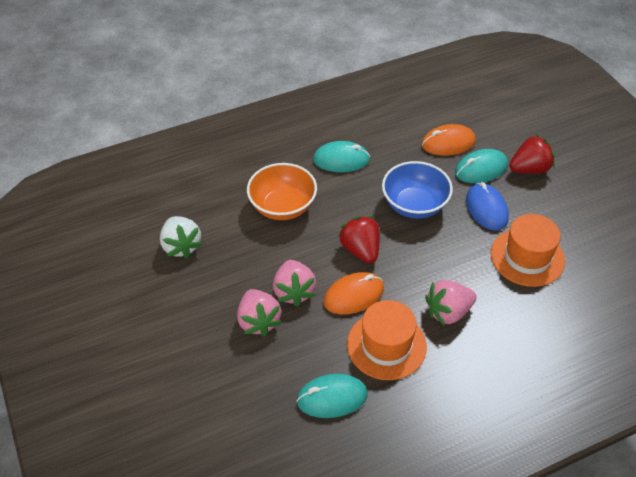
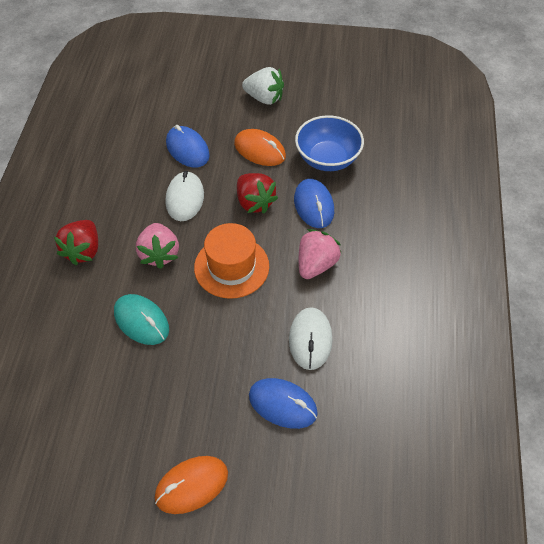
blue mouse: 1 -> 3
orange bowl: 1 -> 0
orange hat: 2 -> 1
pink strawberry: 3 -> 2
turquoise mouse: 3 -> 1
white mouse: 0 -> 2

